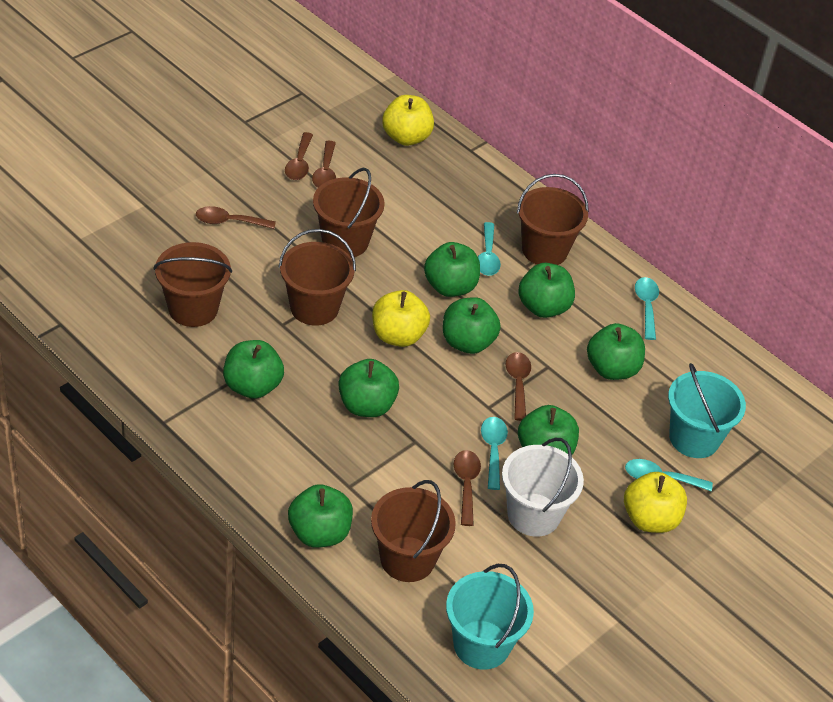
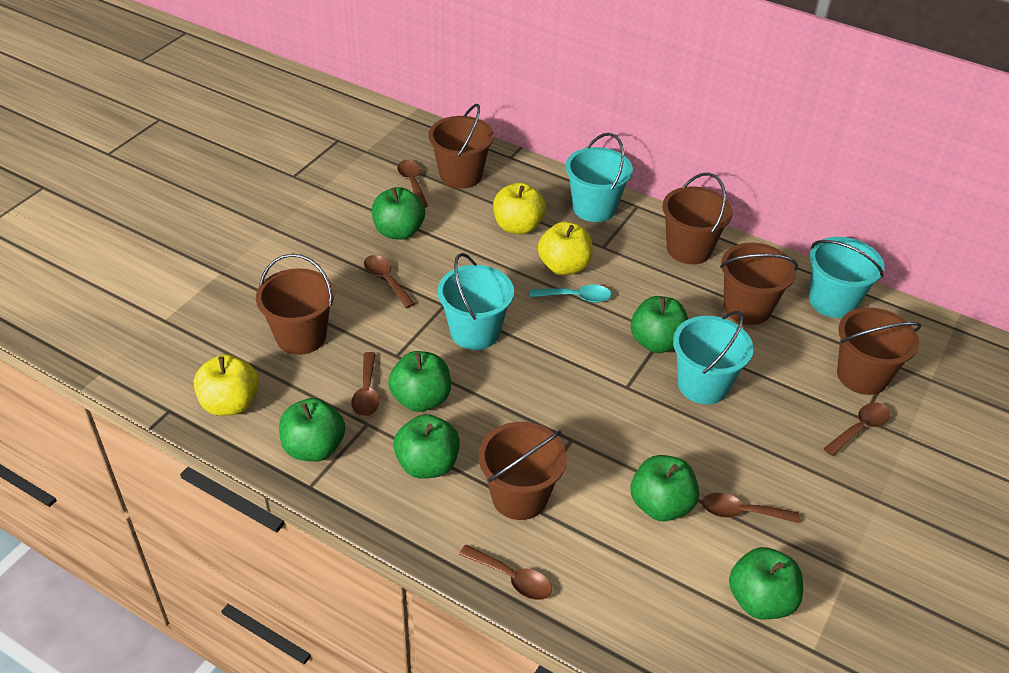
brown bucket: 5 -> 6
brown spoon: 5 -> 6
green apple: 8 -> 7
turquoise bucket: 2 -> 4
turquoise spoon: 4 -> 1
white bucket: 1 -> 0

